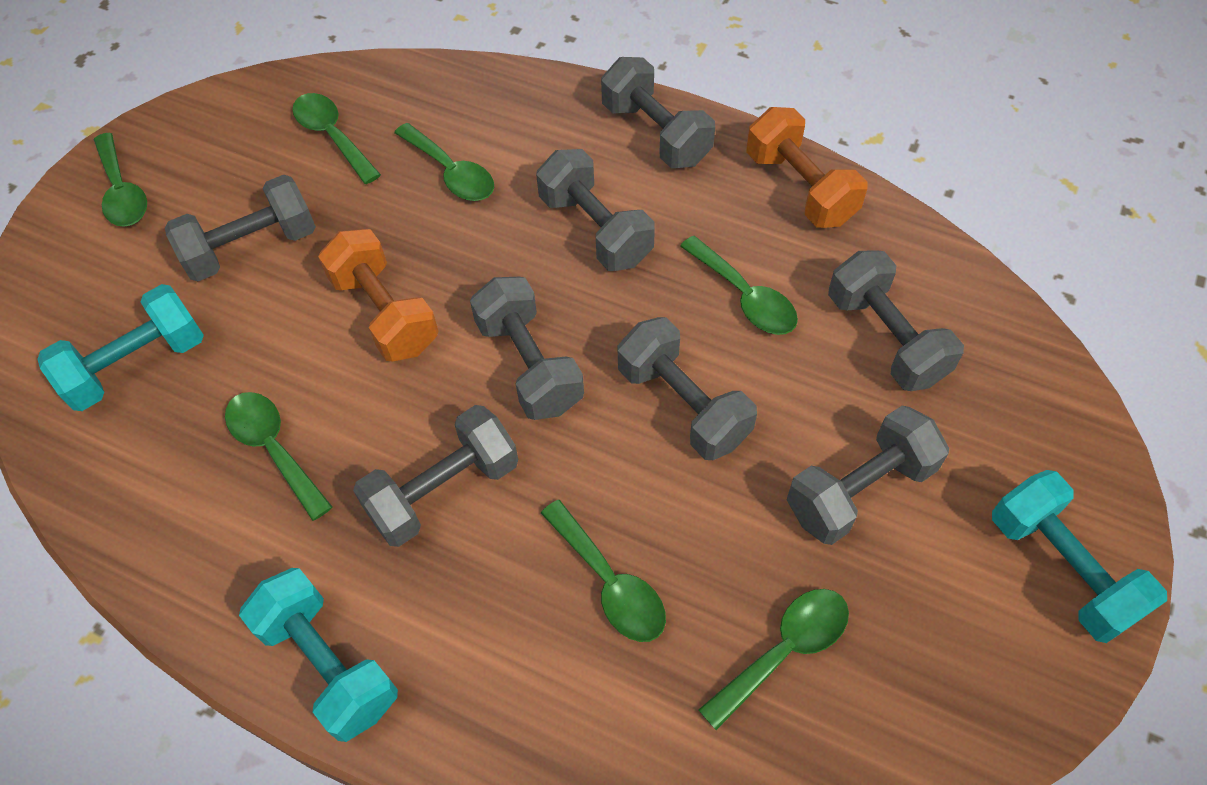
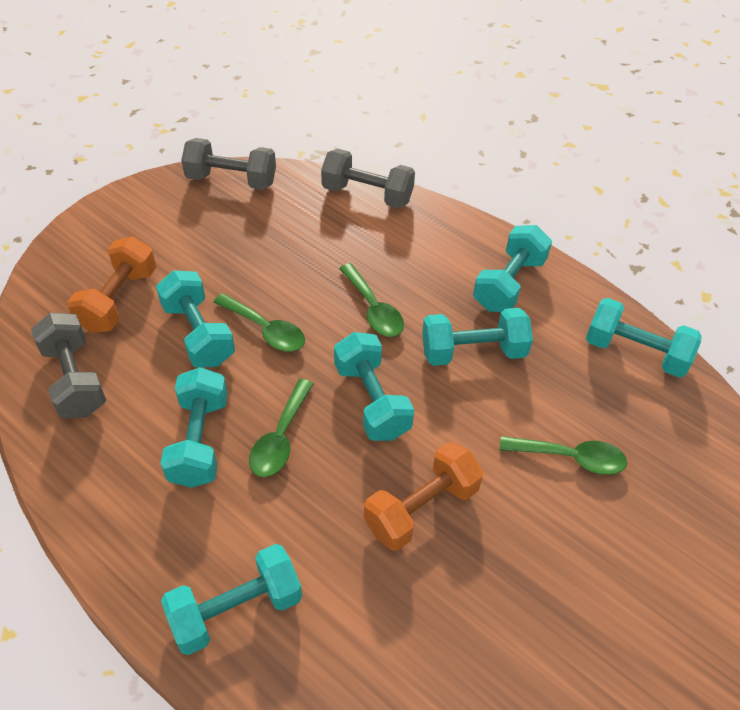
green spoon: 7 -> 4
grey dumbbell: 8 -> 3
turquoise dumbbell: 3 -> 7

